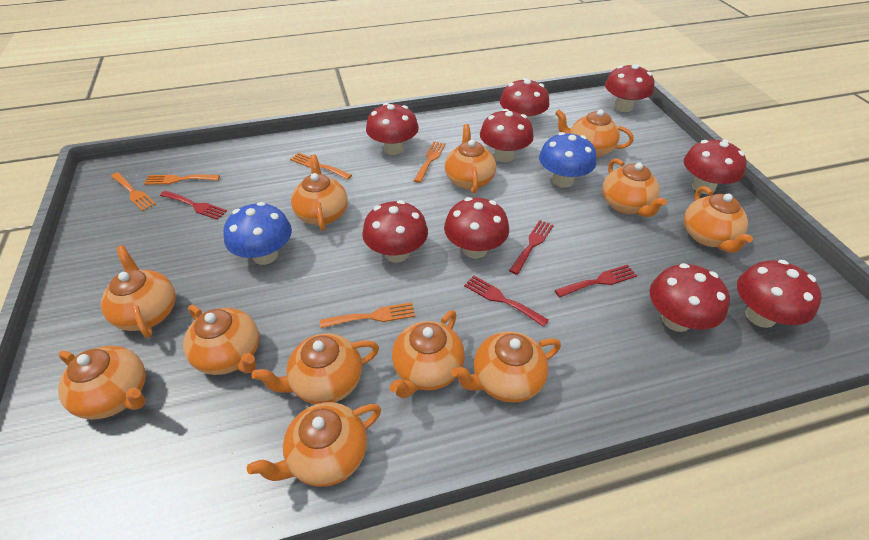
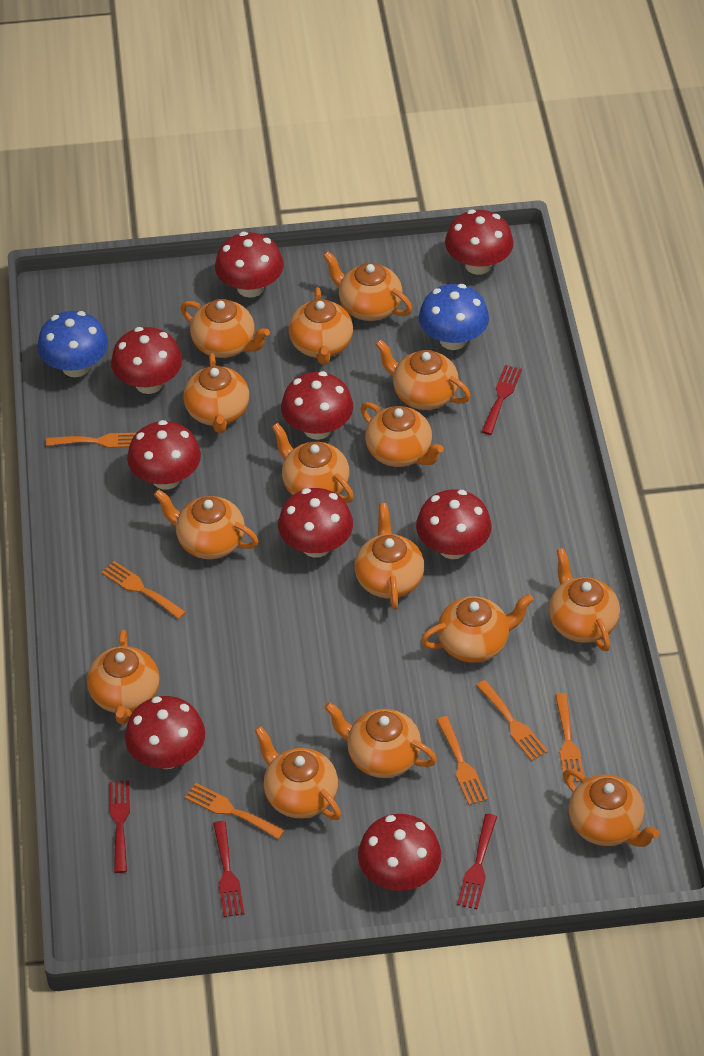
orange fork: 5 -> 6
orange teapot: 12 -> 15

